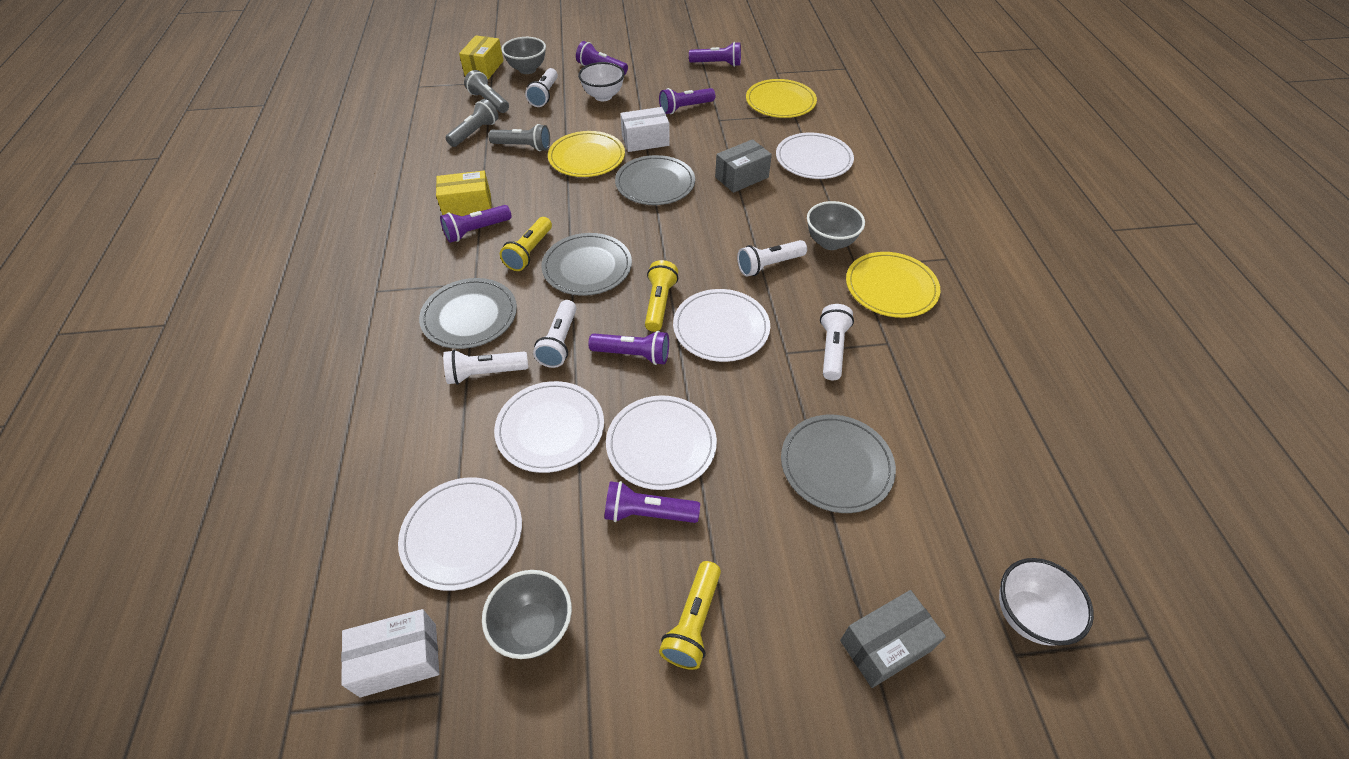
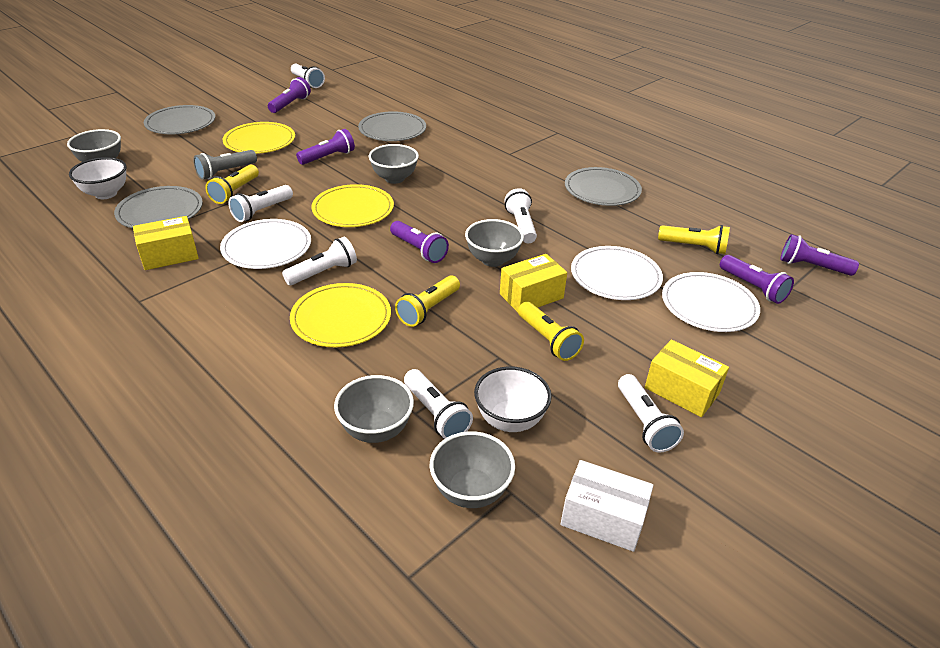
grey bowl: 3 -> 5
grey box: 2 -> 0
grey flashlight: 3 -> 1
purple flashlight: 6 -> 5
white box: 2 -> 1
white flashlight: 5 -> 6
white plate: 5 -> 3
yellow box: 2 -> 3
yellow flashlight: 3 -> 4

